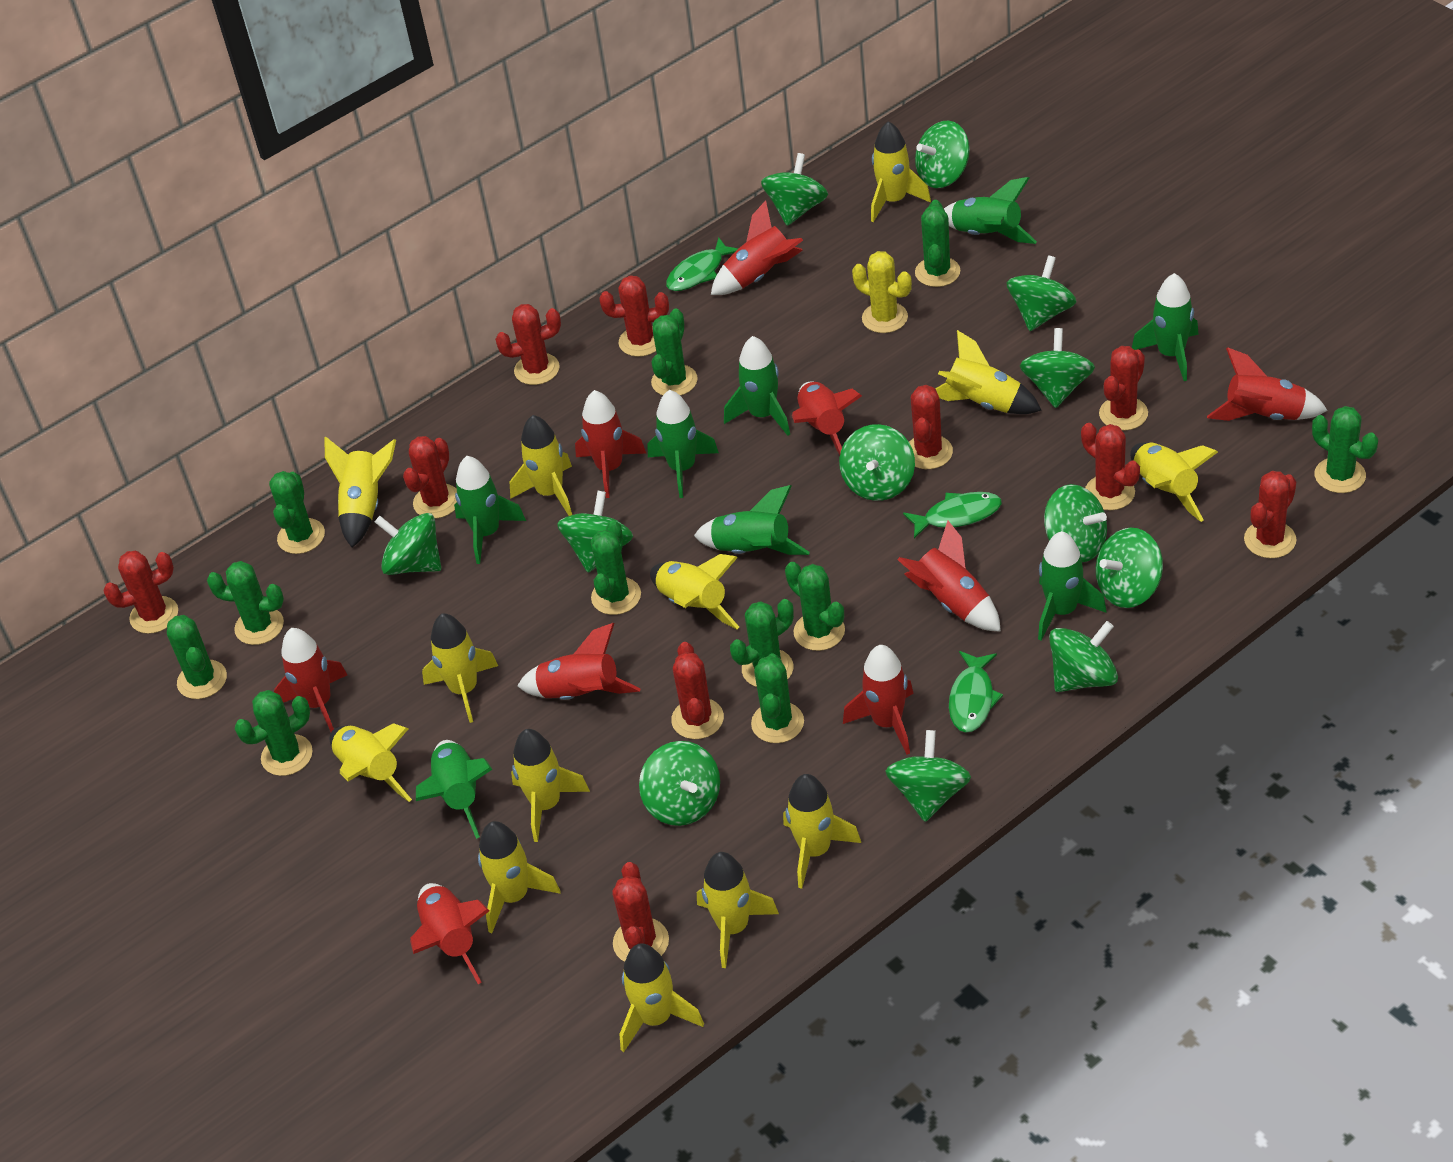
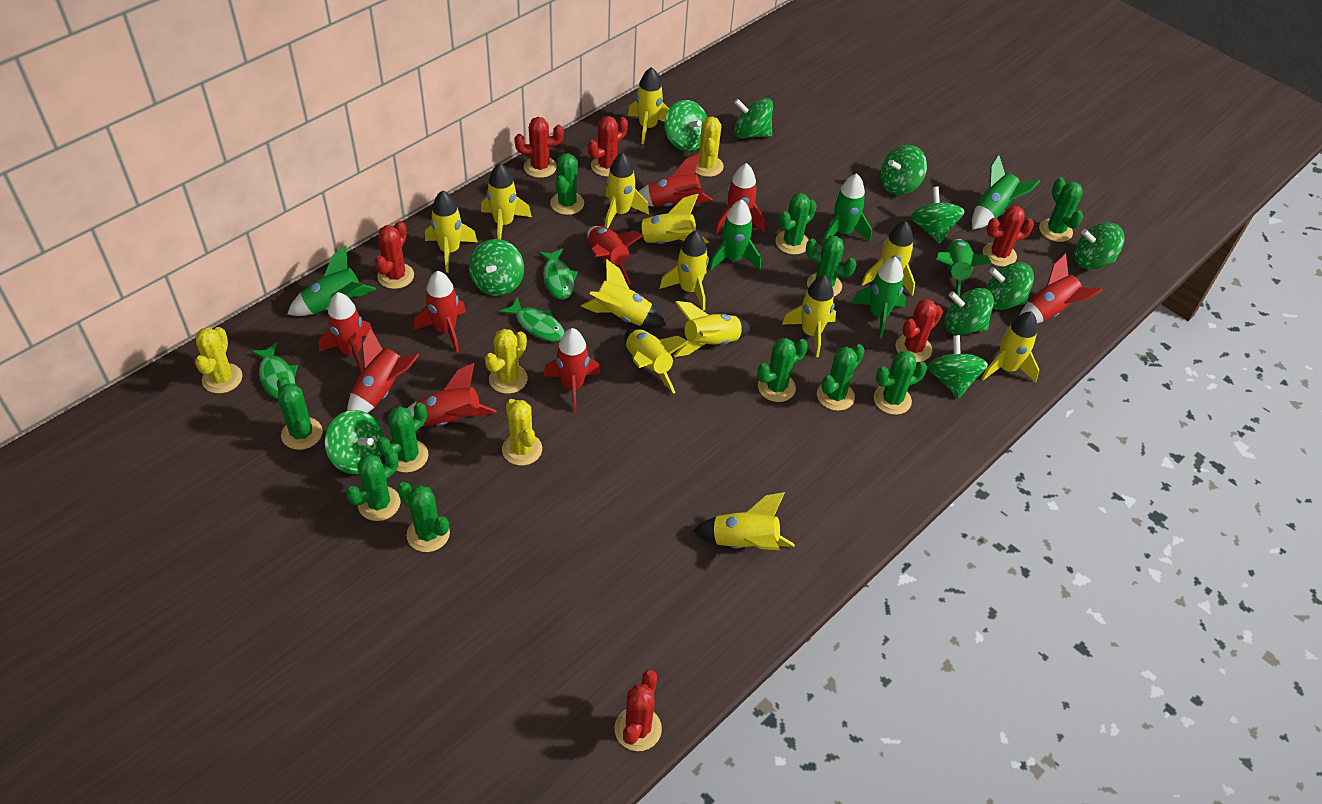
green rocket: 8 -> 6
green spinning top: 12 -> 10
red cactus: 10 -> 6
yellow cactus: 1 -> 4

